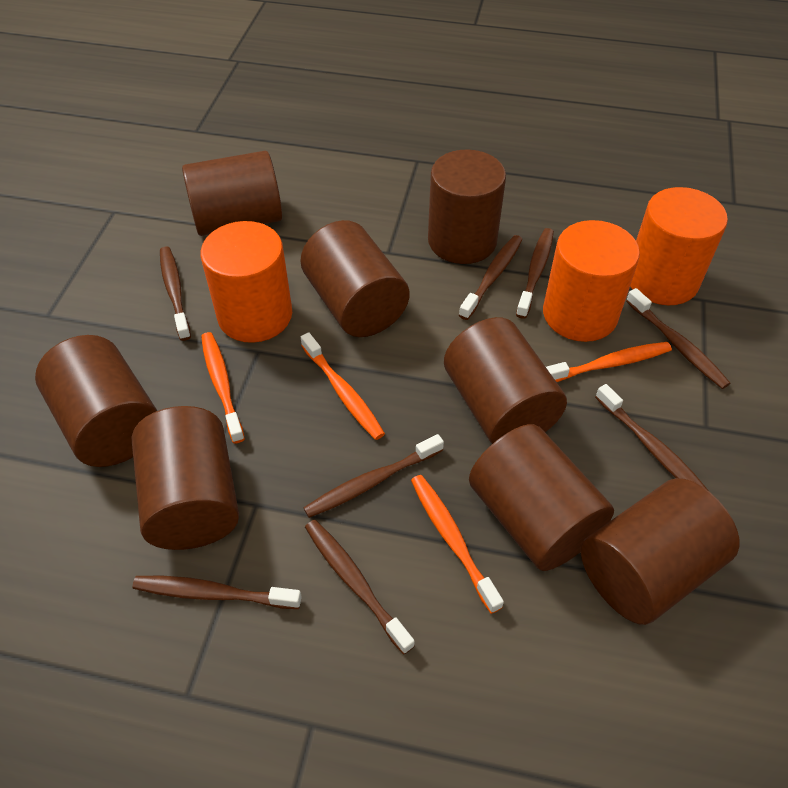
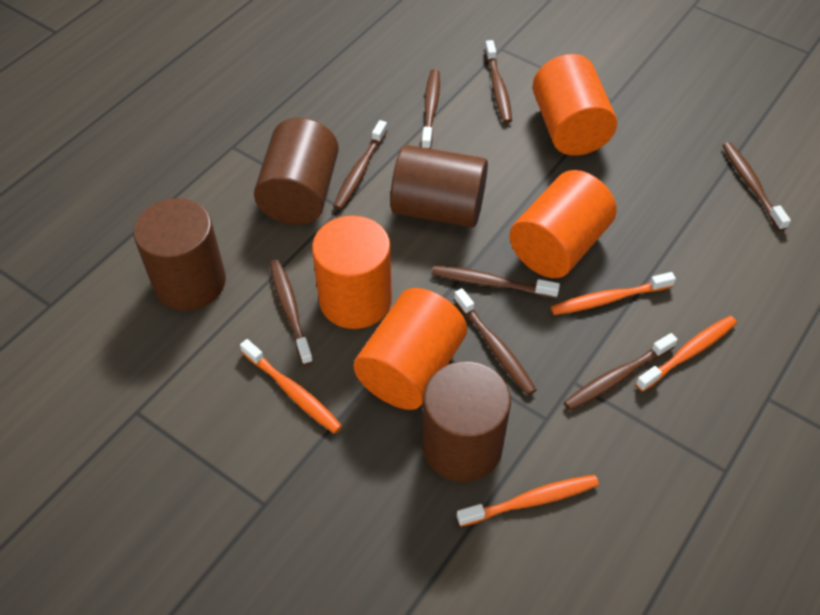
brown cylinder: 8 -> 4
orange cylinder: 3 -> 4

